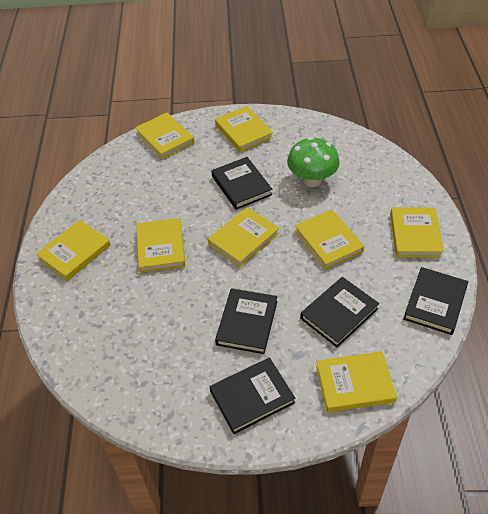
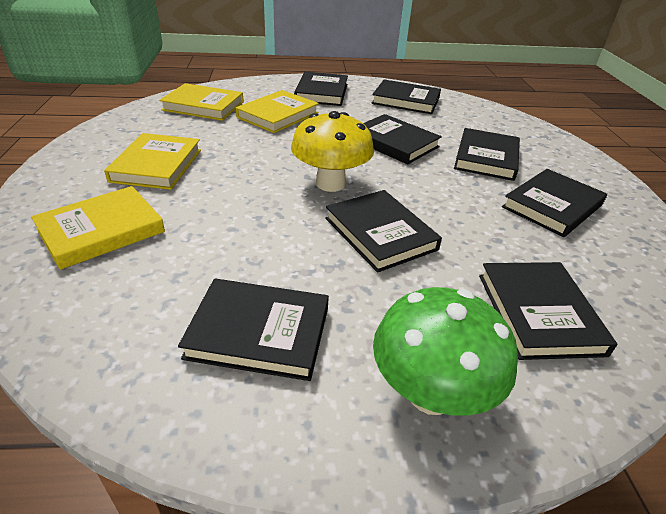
black book: 5 -> 8
yellow book: 8 -> 4
yellow mushroom: 0 -> 1

